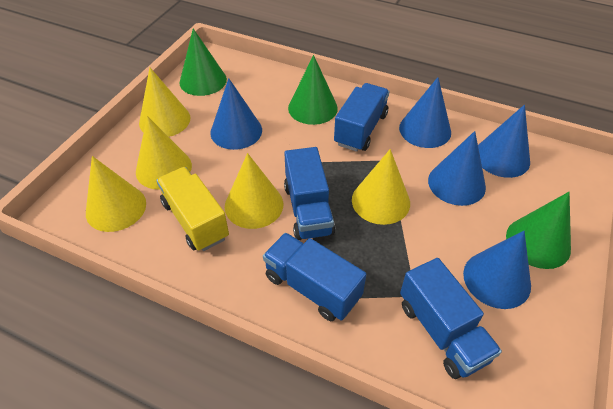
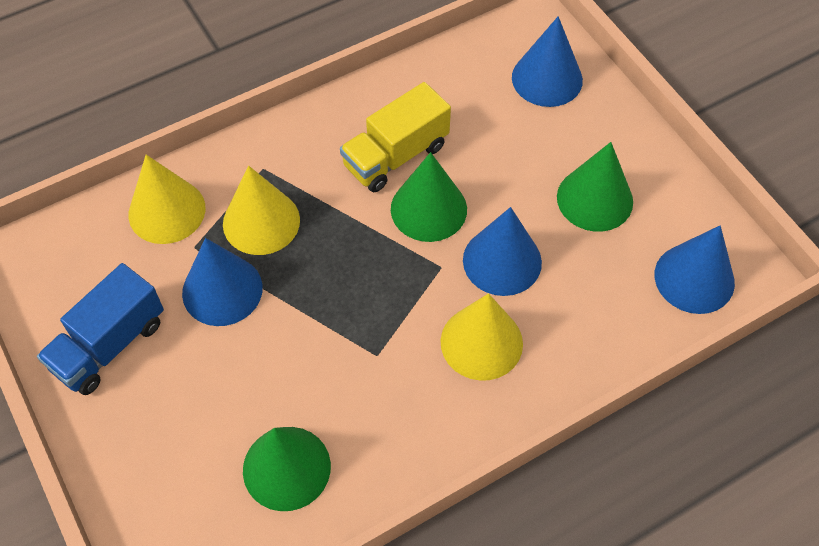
blue cone: 5 -> 4
blue truck: 4 -> 1
yellow cone: 5 -> 3

